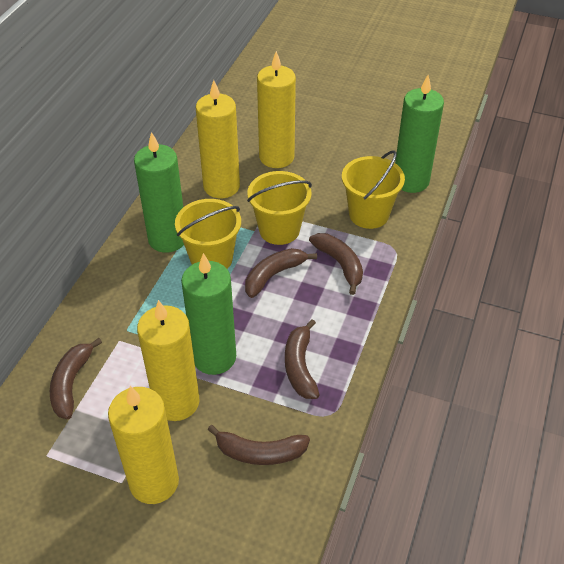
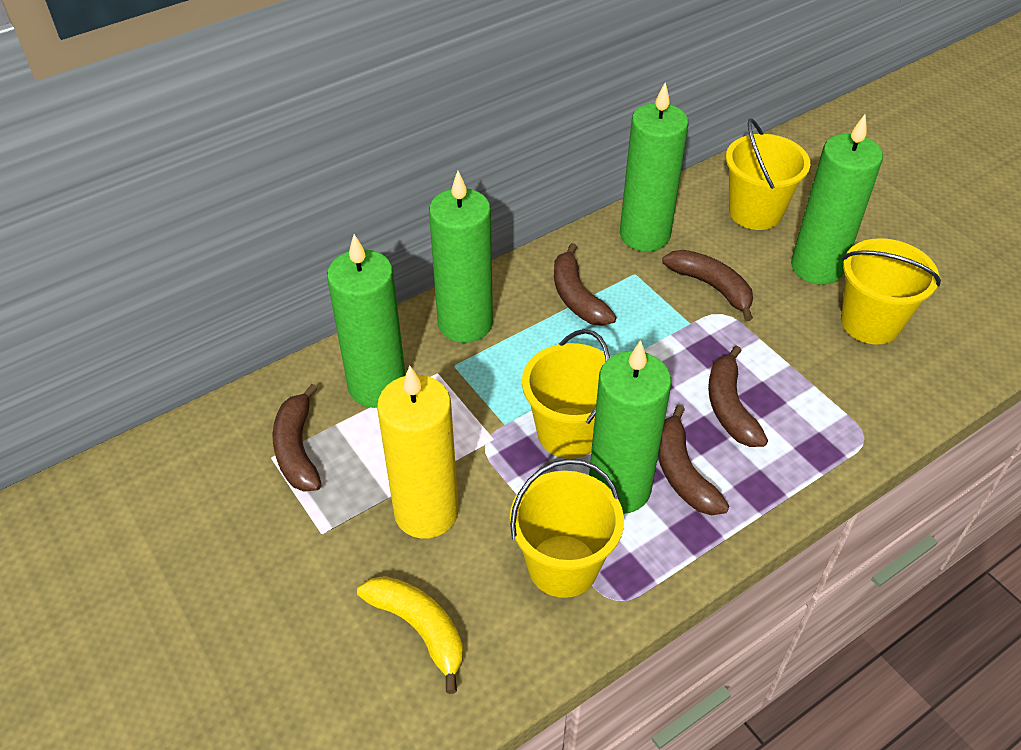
green candle: 3 -> 5
yellow banana: 0 -> 1
yellow bucket: 3 -> 4
yellow candle: 4 -> 1

